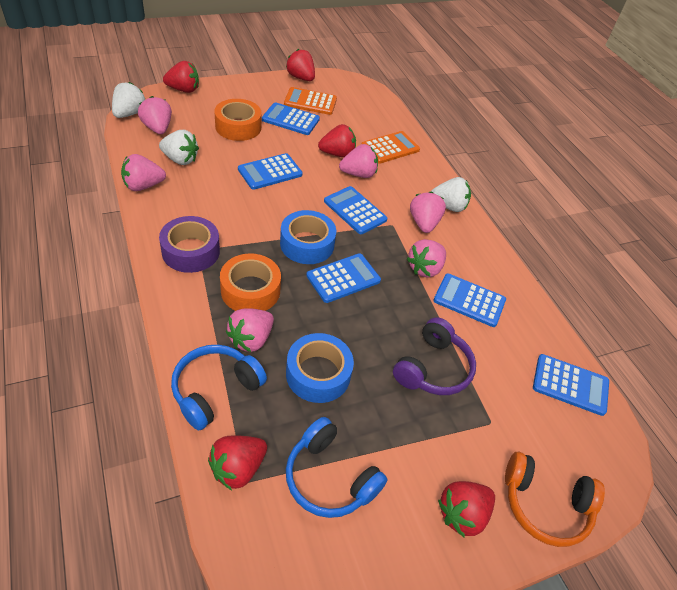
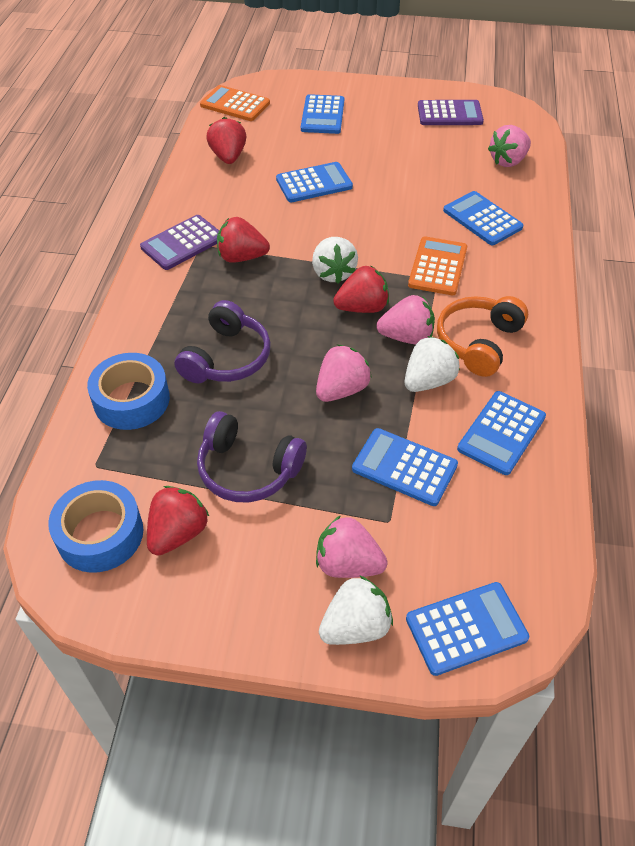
blue headphones: 2 -> 0
orange tape: 2 -> 0
pink strawberry: 6 -> 4
purple calculator: 0 -> 2
purple headphones: 1 -> 2
purple tape: 1 -> 0
red strawberry: 5 -> 4

